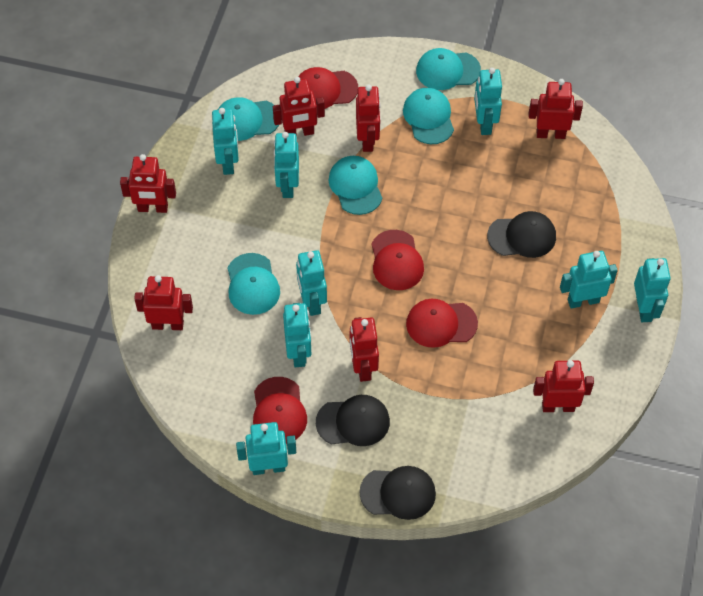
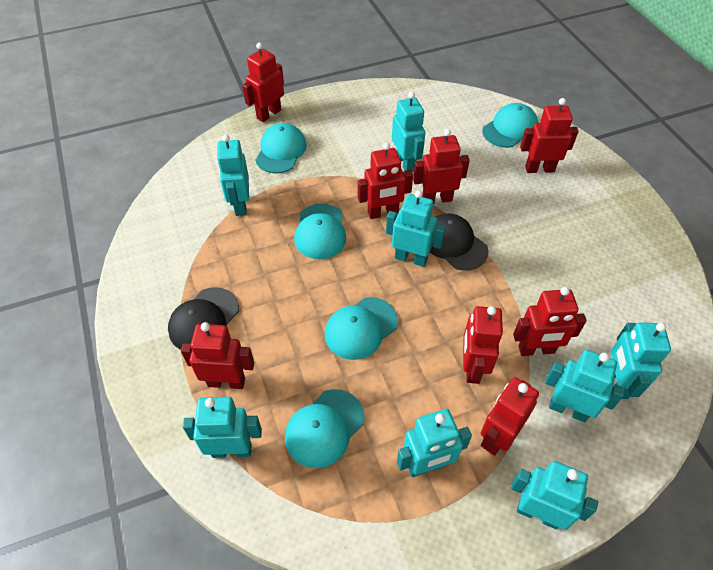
black cap: 3 -> 2
red cap: 4 -> 0
red robot: 7 -> 8

